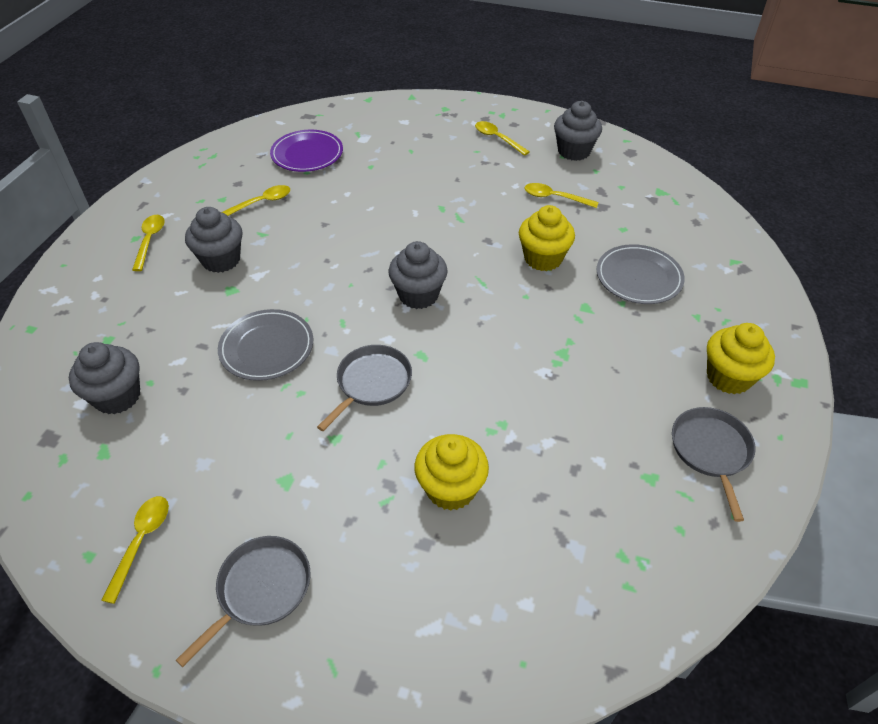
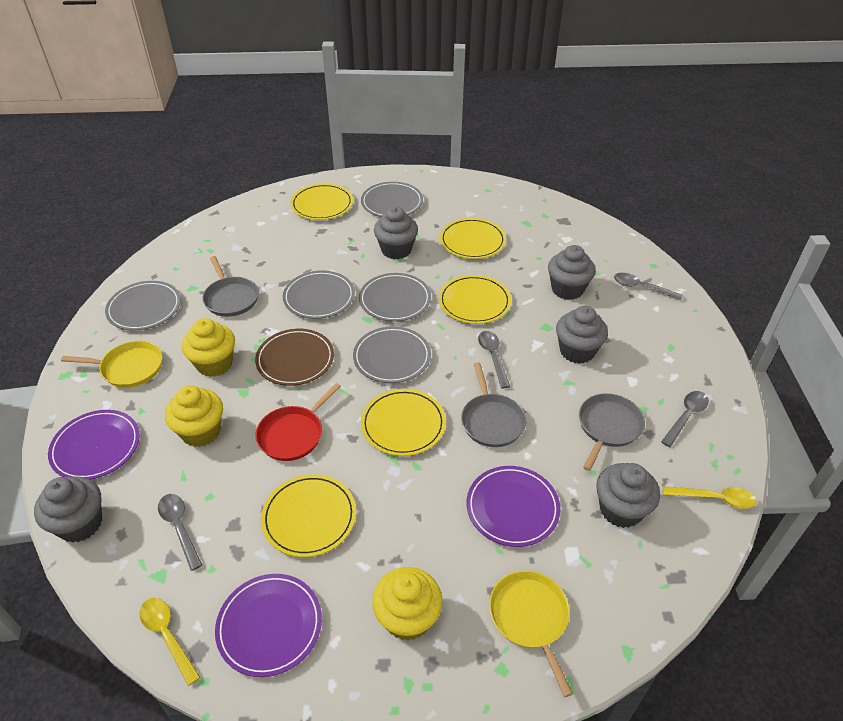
brown plate: 0 -> 1
grey cupcake: 4 -> 5
grey plate: 2 -> 5
grey spoon: 0 -> 4
purple plate: 1 -> 3
red pan: 0 -> 1
yellow pan: 0 -> 2
yellow plate: 0 -> 5
yellow spoon: 5 -> 2

